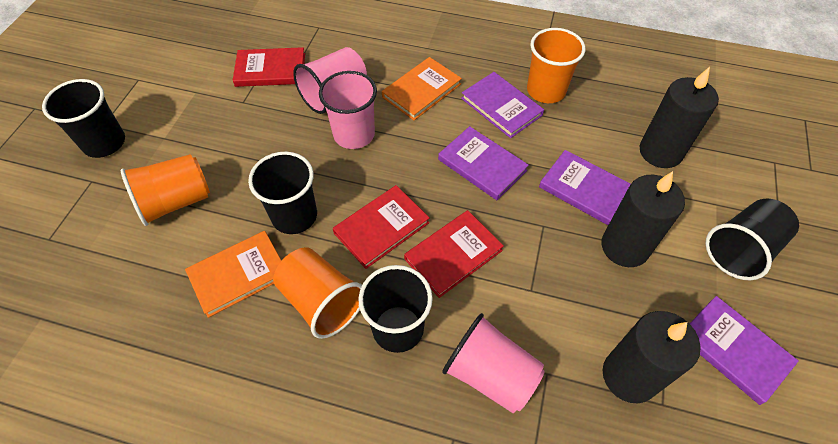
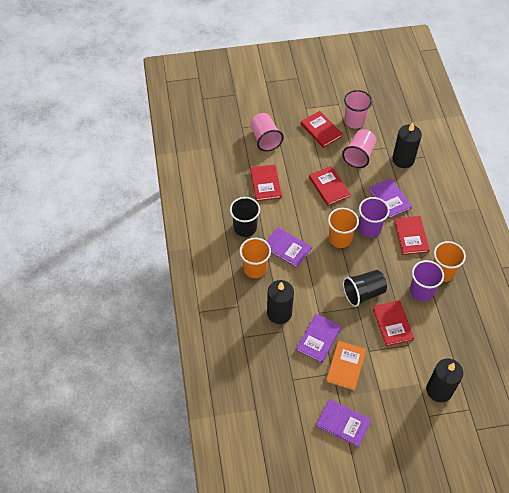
black cup: 4 -> 2
orange book: 2 -> 1
purple cup: 0 -> 2
red book: 3 -> 5

